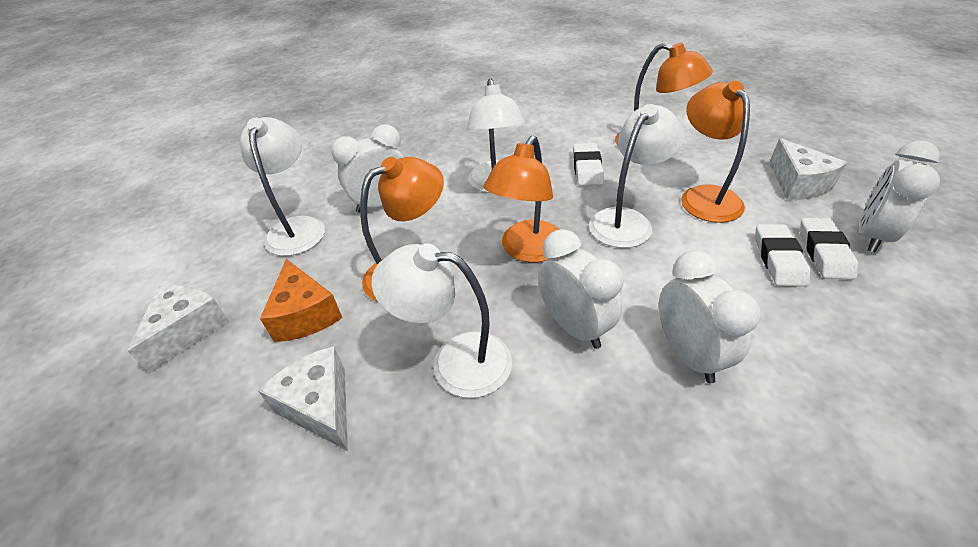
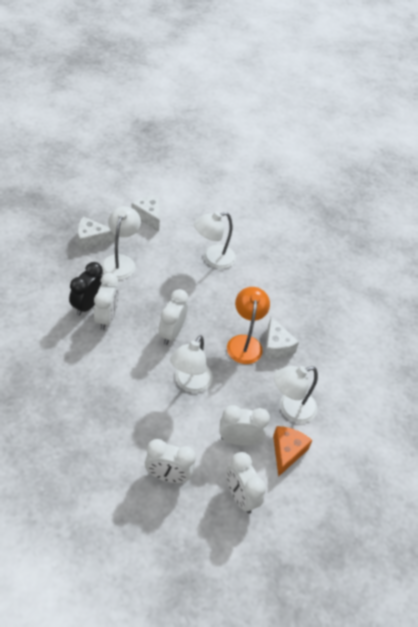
black clock: 0 -> 1
orange lamp: 4 -> 1
white clock: 4 -> 5
white eraser: 3 -> 0

